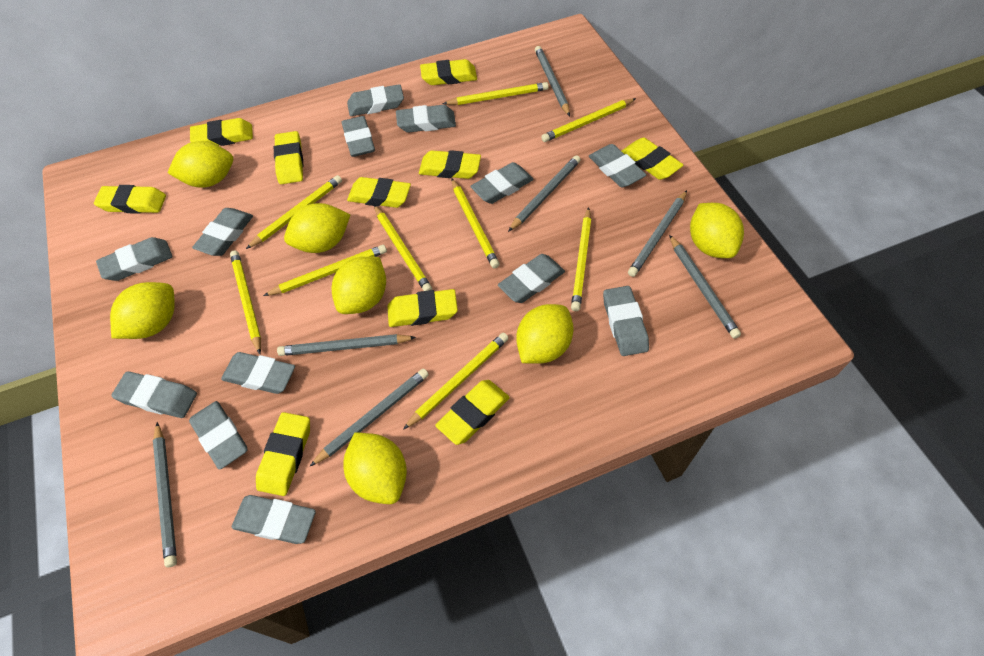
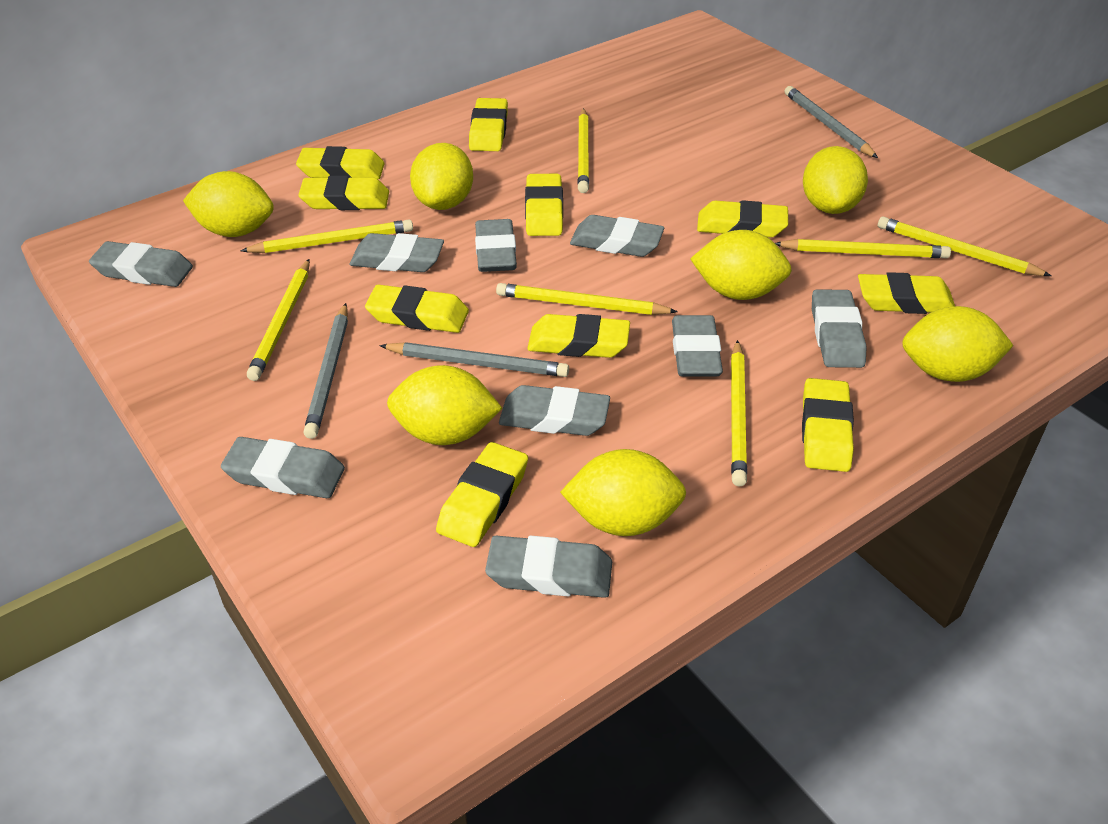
grey eraser: 13 -> 9
grey pencil: 7 -> 3
yellow pencil: 9 -> 7

